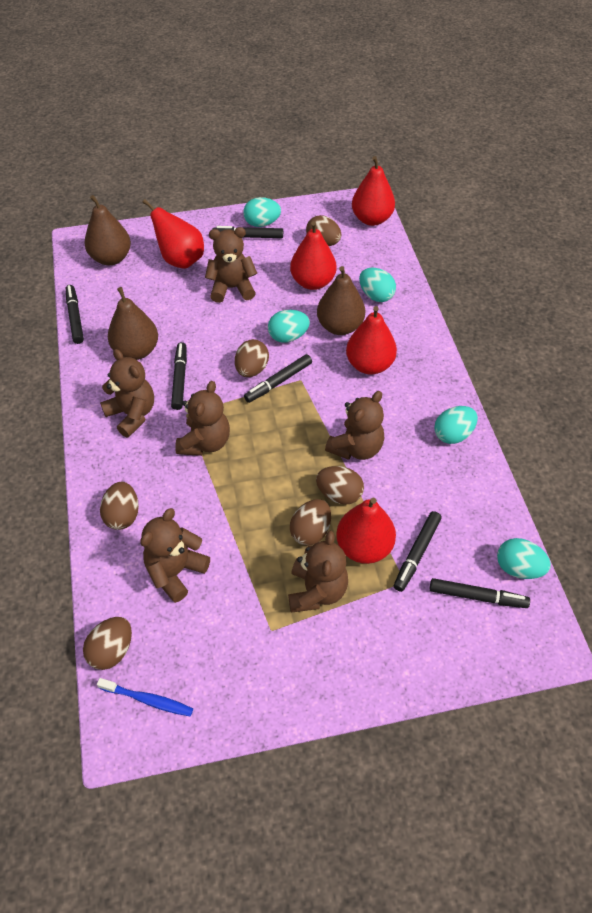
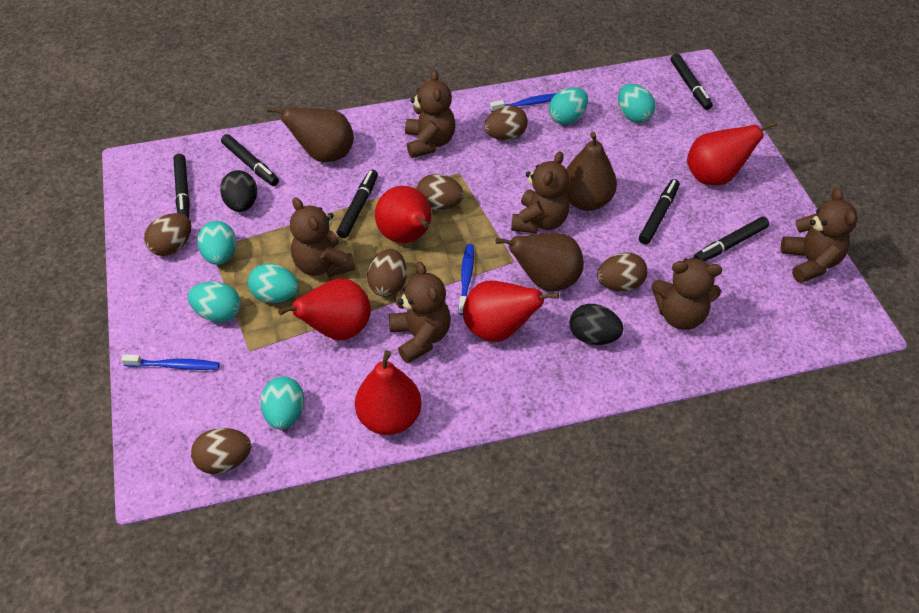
black egg: 0 -> 2
blue toothbrush: 1 -> 3
turquoise egg: 5 -> 6

